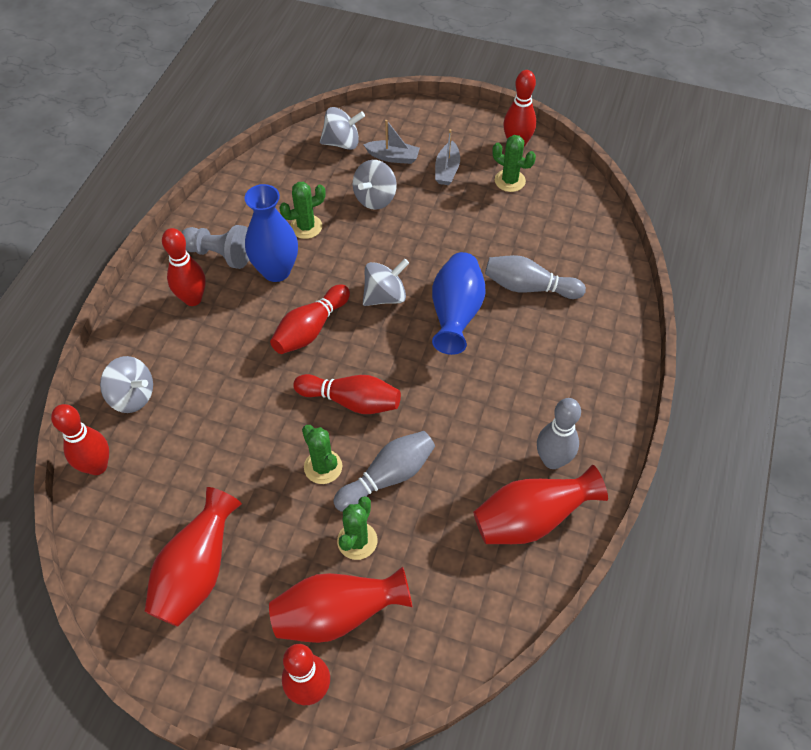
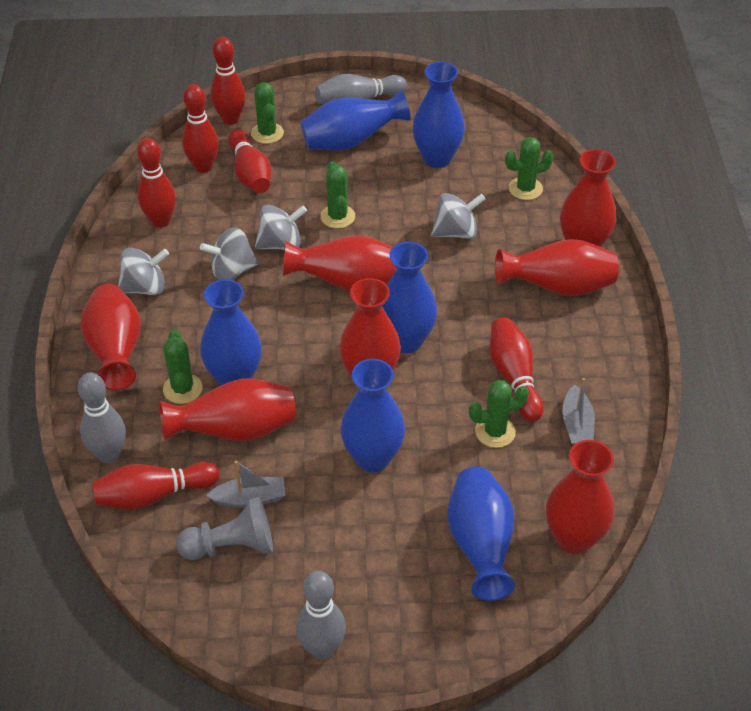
blue vase: 2 -> 6
green cactus: 4 -> 5
red vase: 3 -> 7

